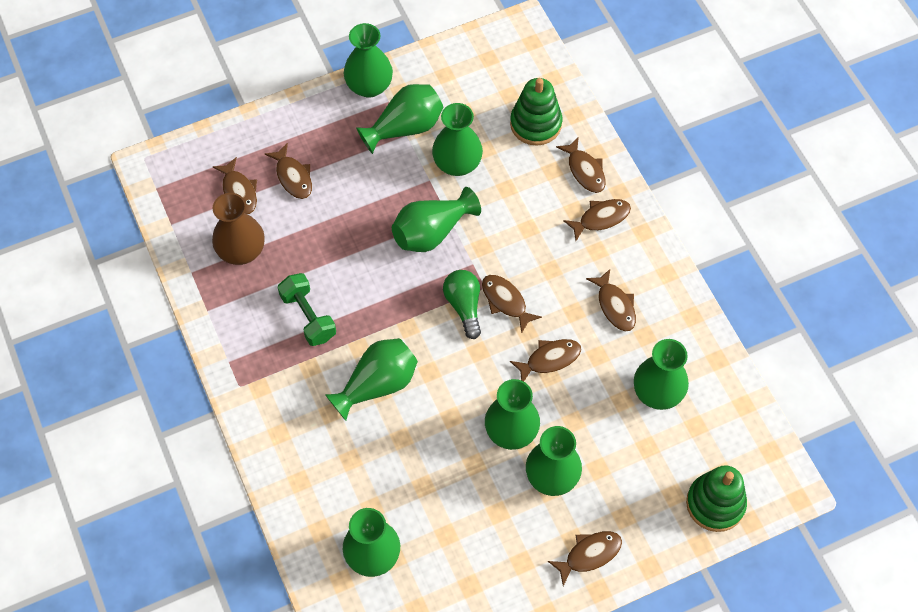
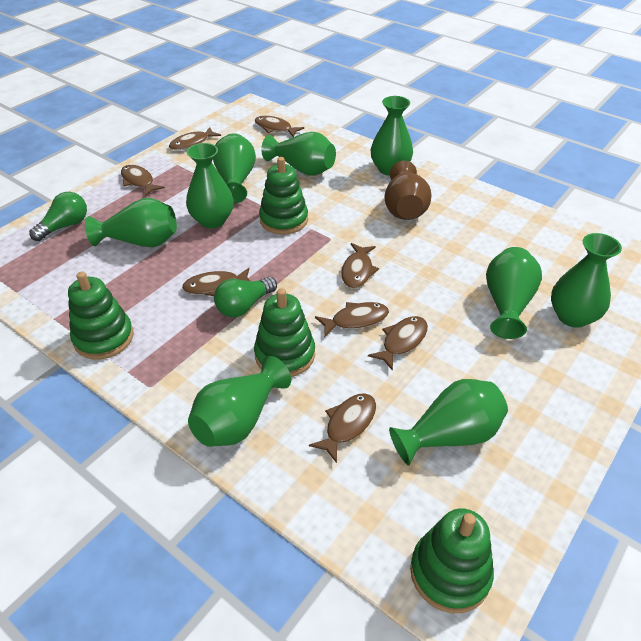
green dumbbell: 1 -> 0
green light bulb: 1 -> 2
green stacking toy: 2 -> 4

